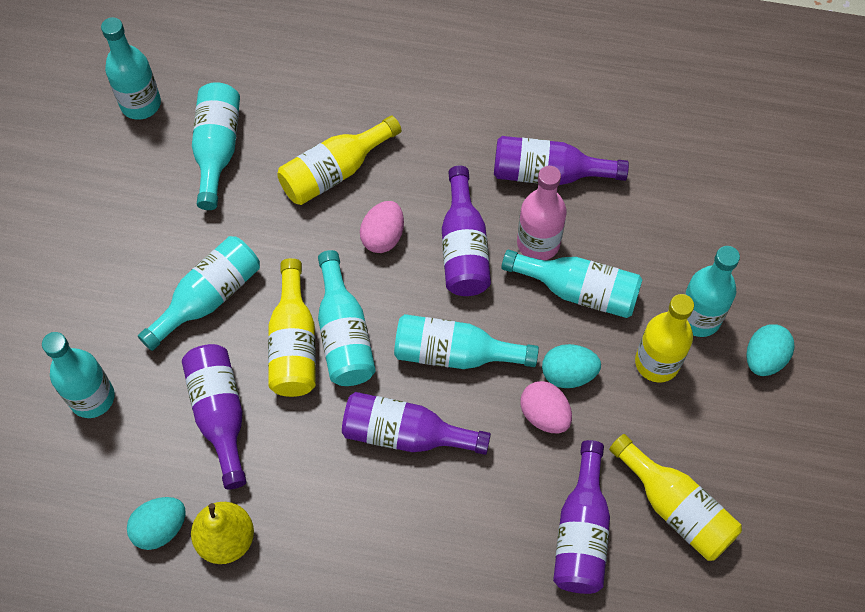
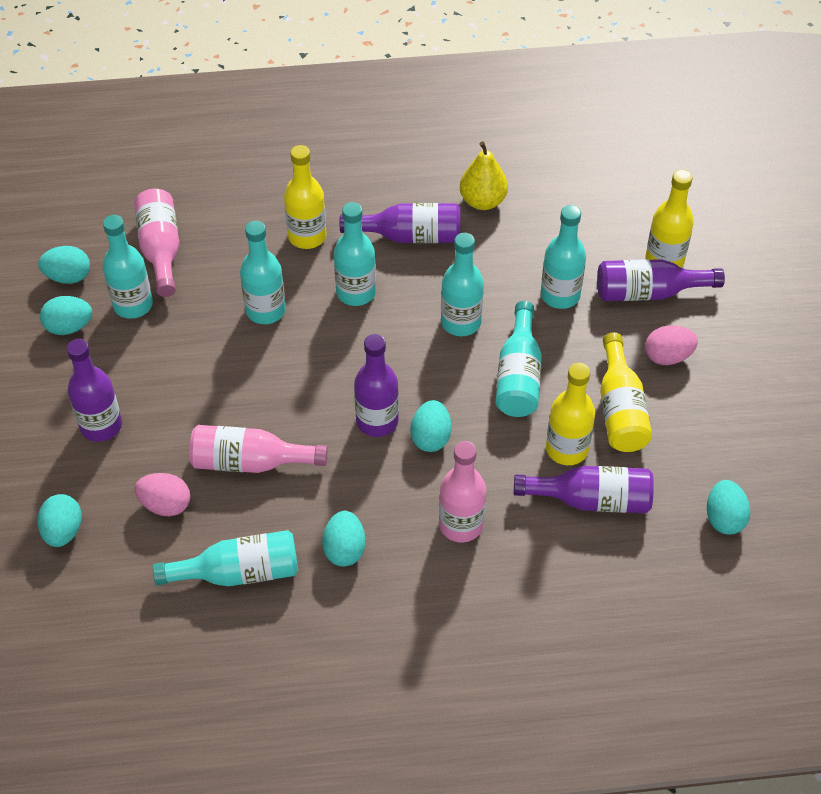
pink bottle: 1 -> 3
turquoise bottle: 8 -> 7
turquoise egg: 3 -> 6

